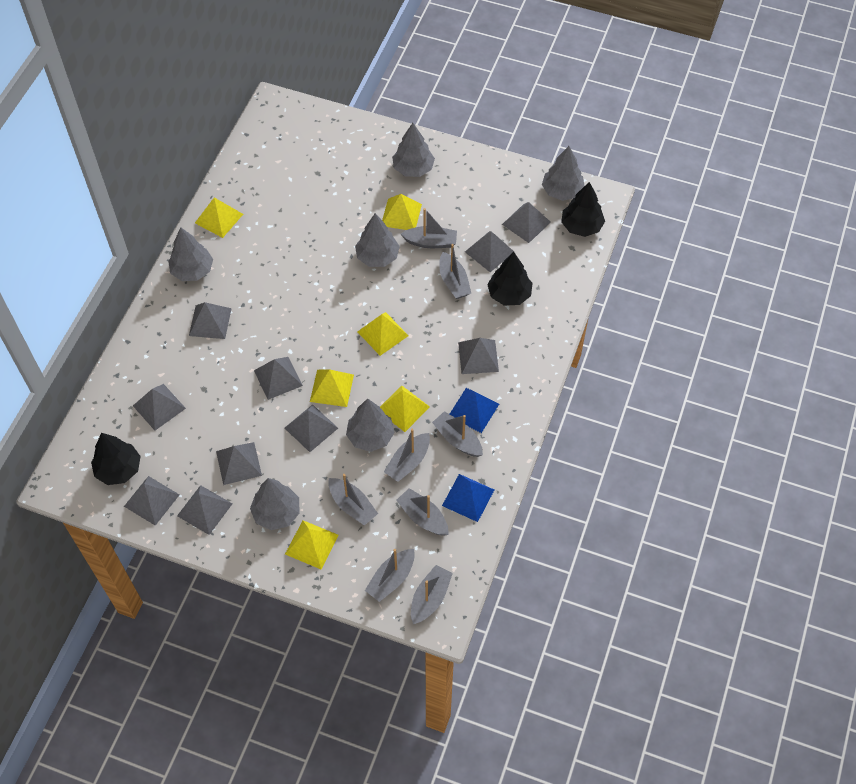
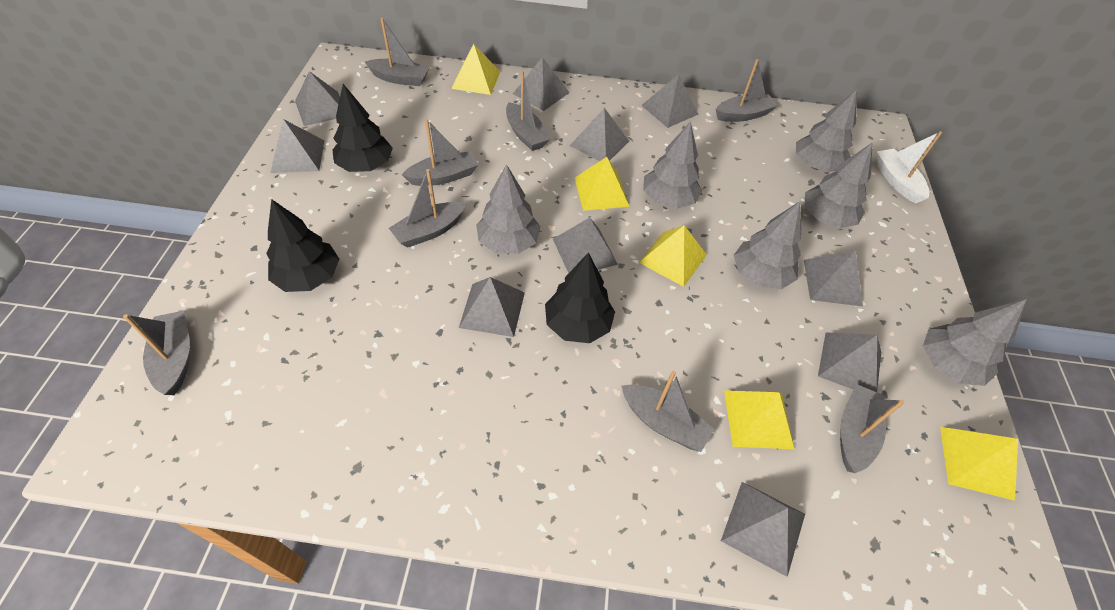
blue pyramid: 2 -> 0
white boat: 0 -> 1
yellow pyramid: 6 -> 5

